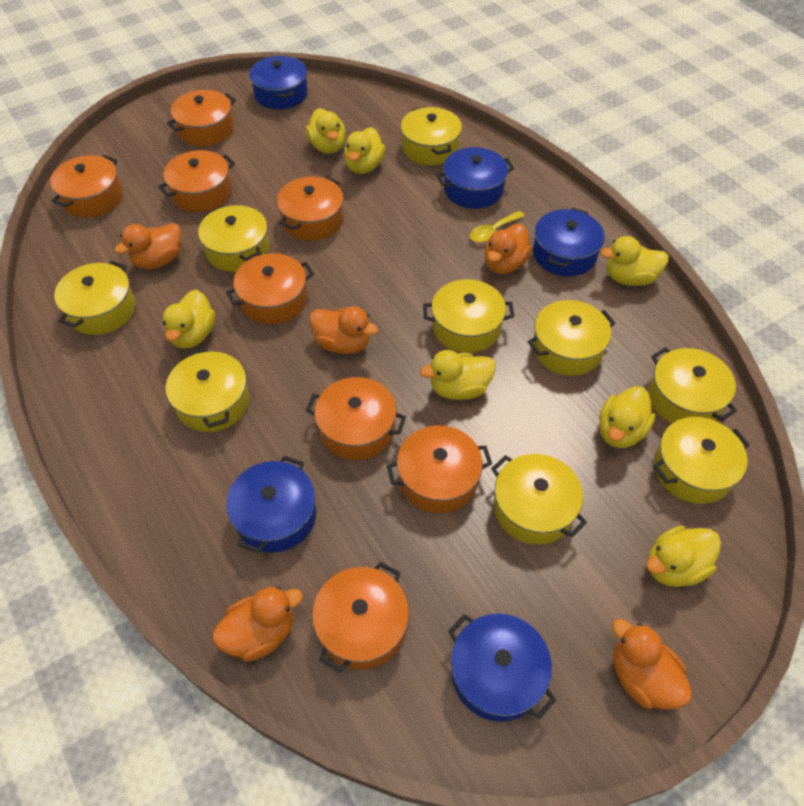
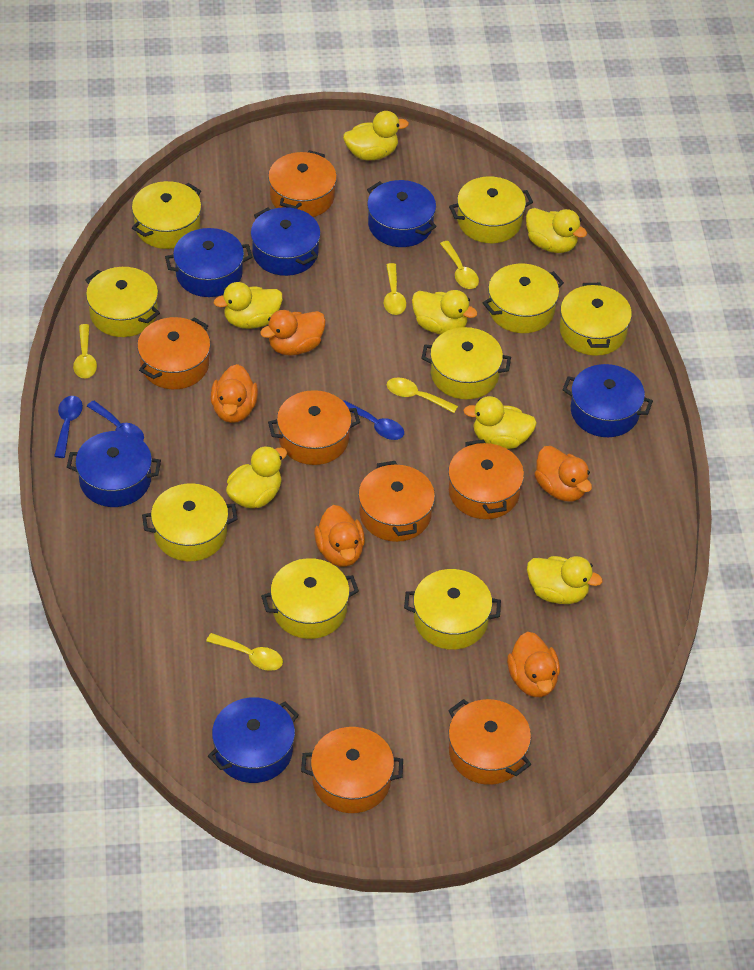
blue pot: 5 -> 6
blue spoon: 0 -> 3
orange pot: 8 -> 7
yellow spoon: 1 -> 5

